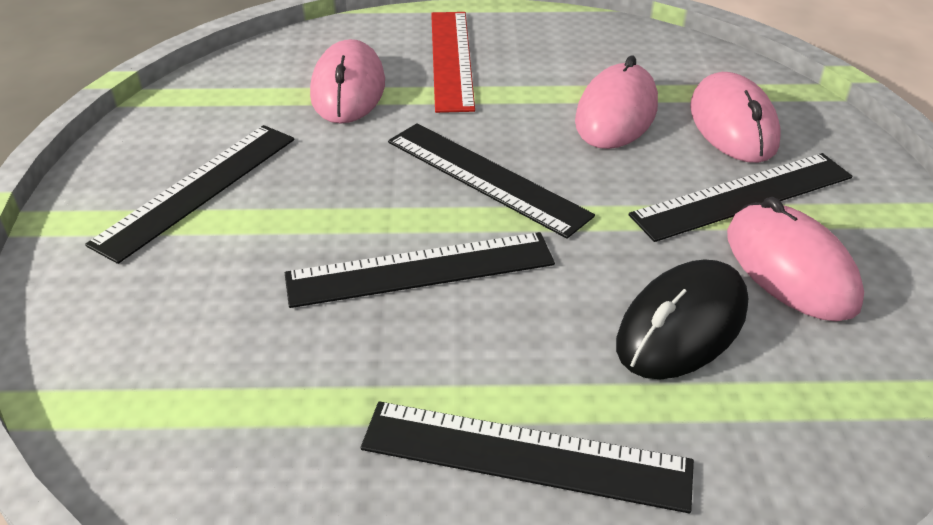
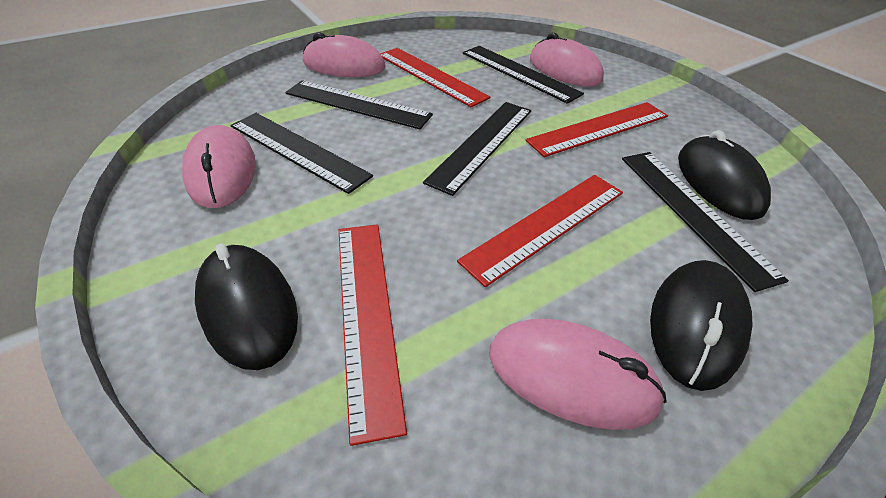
black mouse: 1 -> 3
red ruler: 1 -> 4

